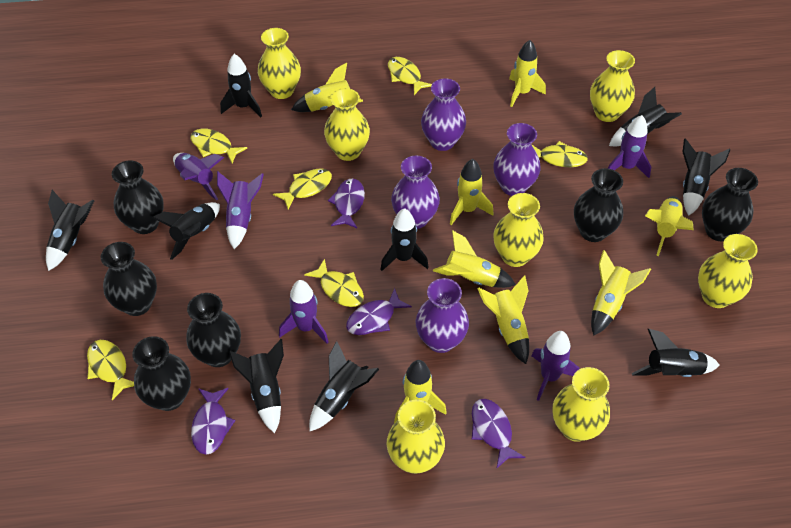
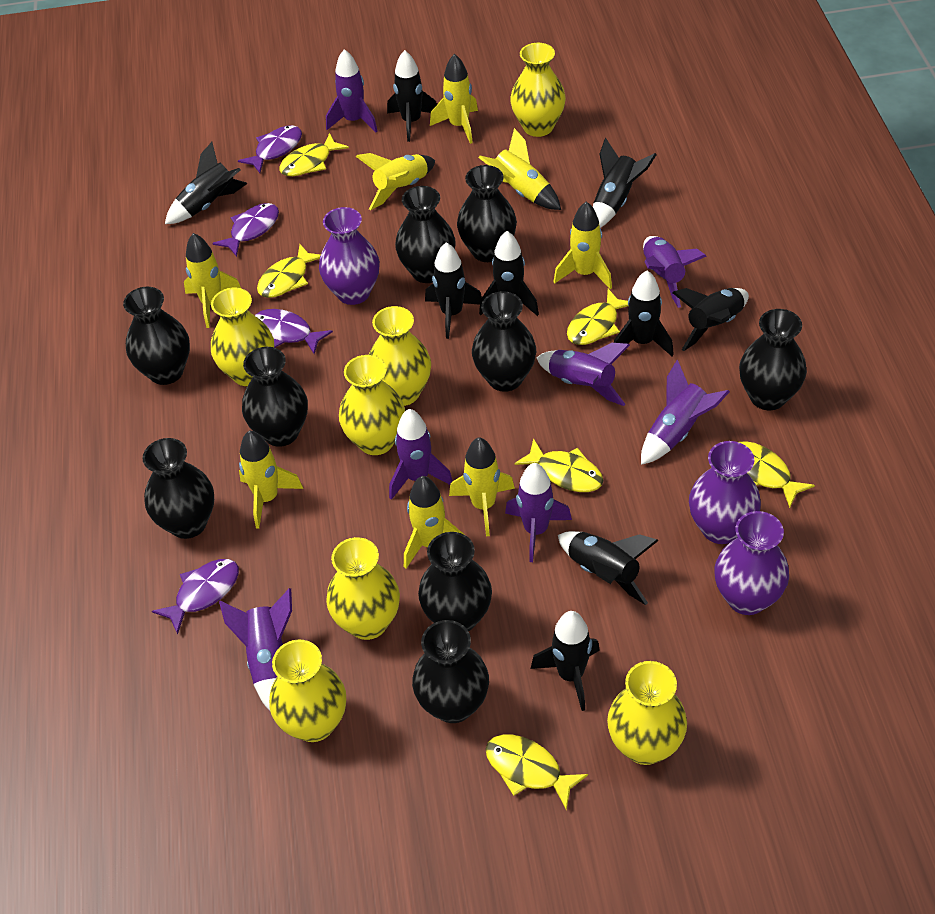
black vase: 6 -> 9
purple rocket: 5 -> 7
purple vase: 4 -> 3

